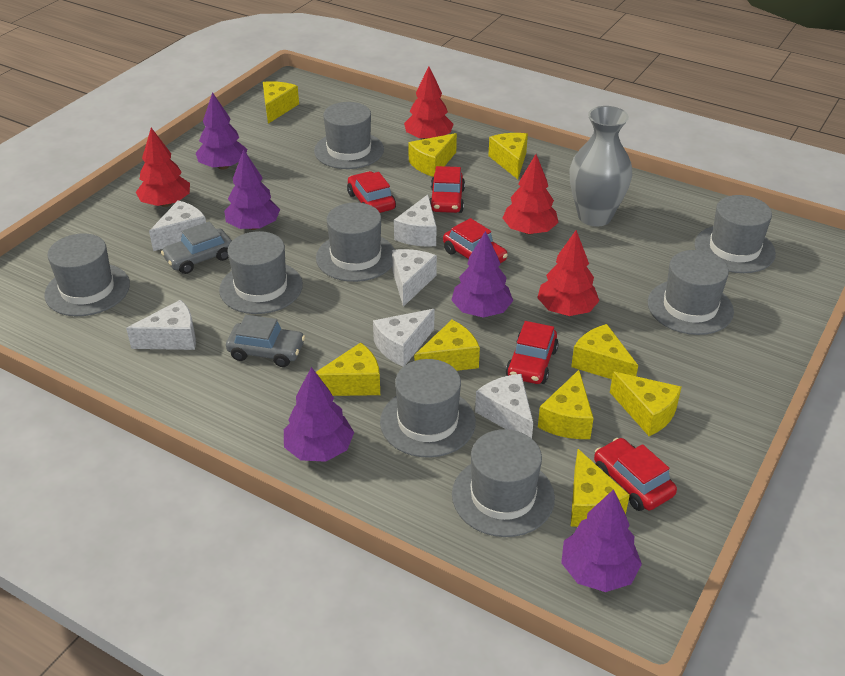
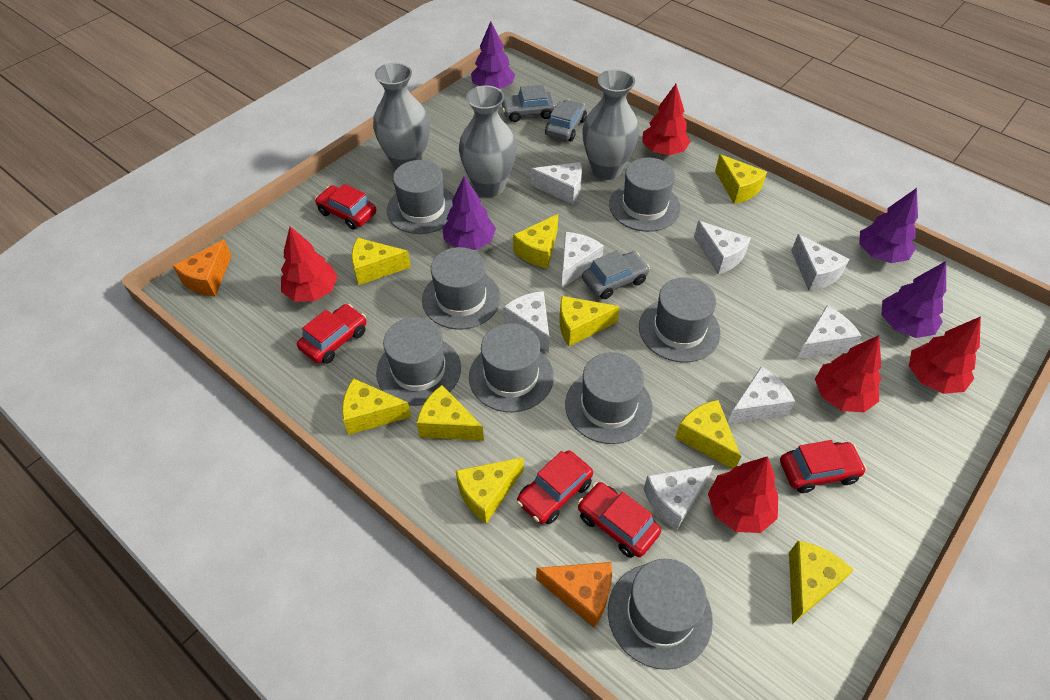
grey car: 2 -> 3
grey vase: 1 -> 3
orange cheese: 0 -> 2
purple tree: 5 -> 4
red tree: 4 -> 5
white cheese: 6 -> 8

